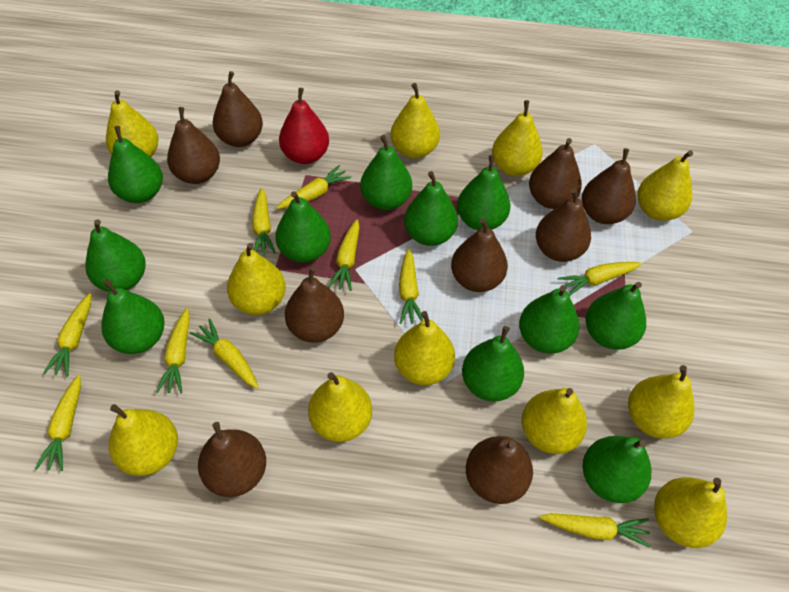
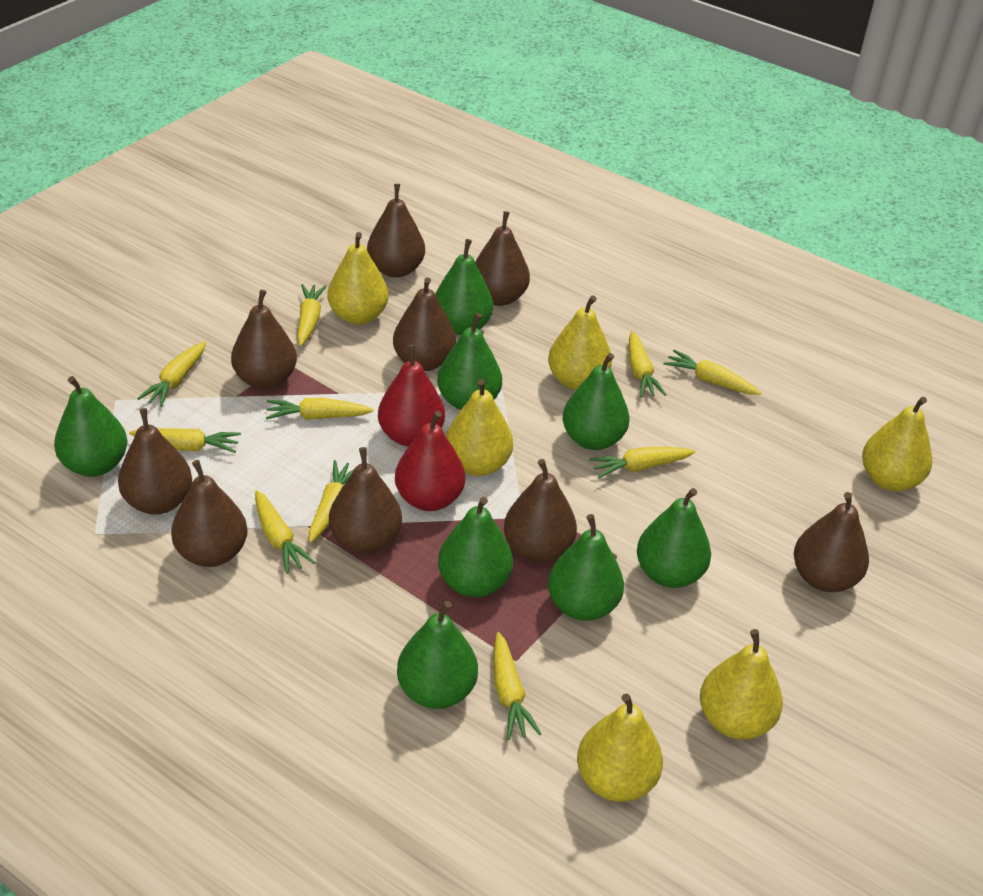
green pear: 11 -> 8
red pear: 1 -> 2
yellow pear: 11 -> 6

